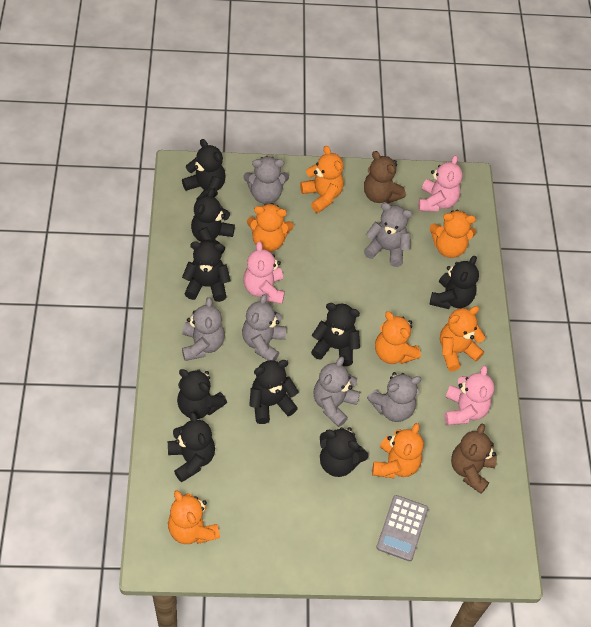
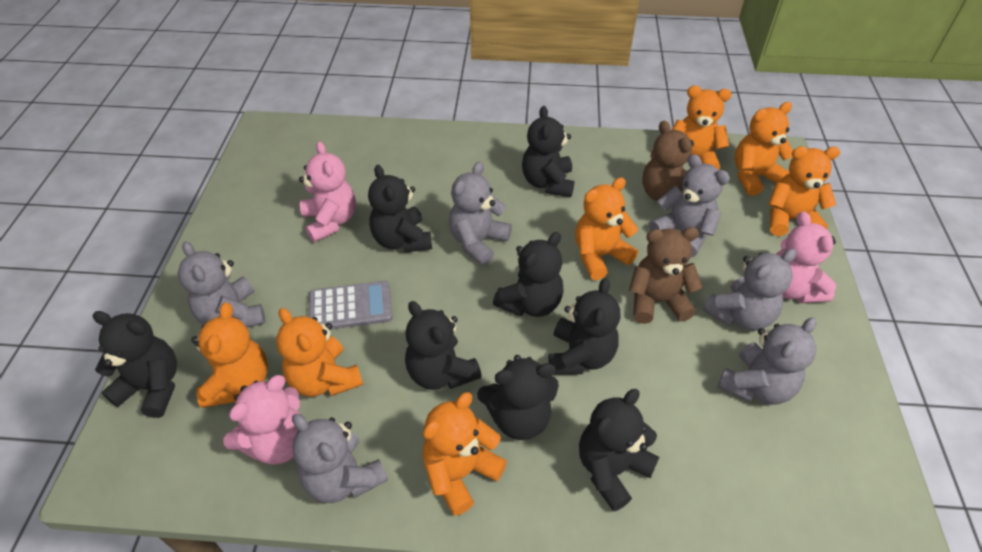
black teddy bear: 9 -> 8

